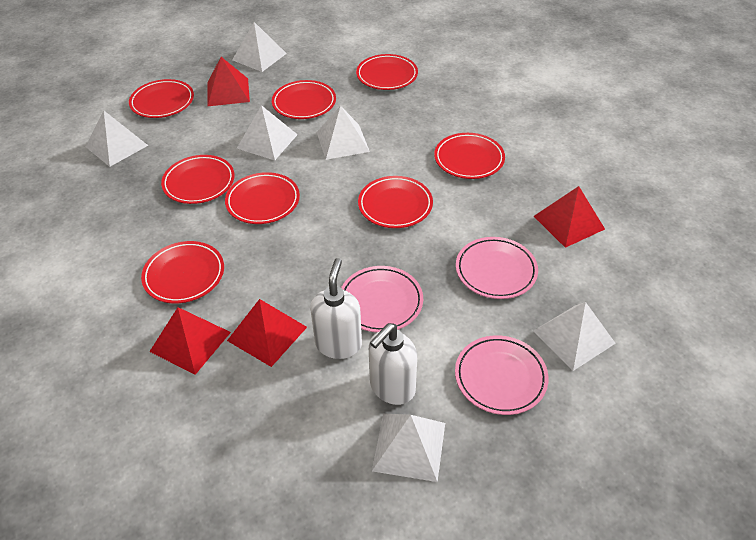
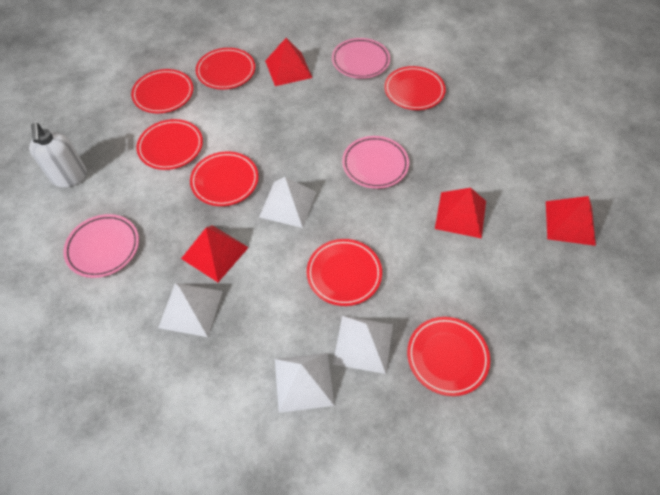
red plate: 8 -> 7
white pyramid: 6 -> 4
white soap dispenser: 2 -> 1

